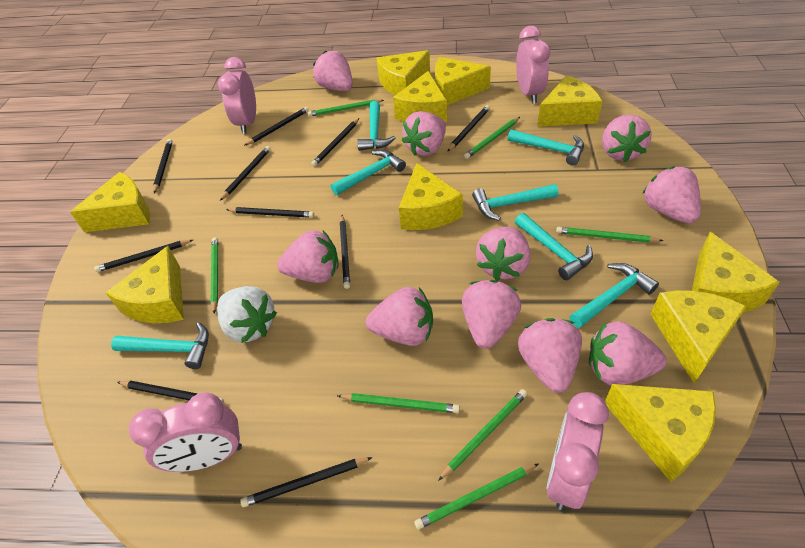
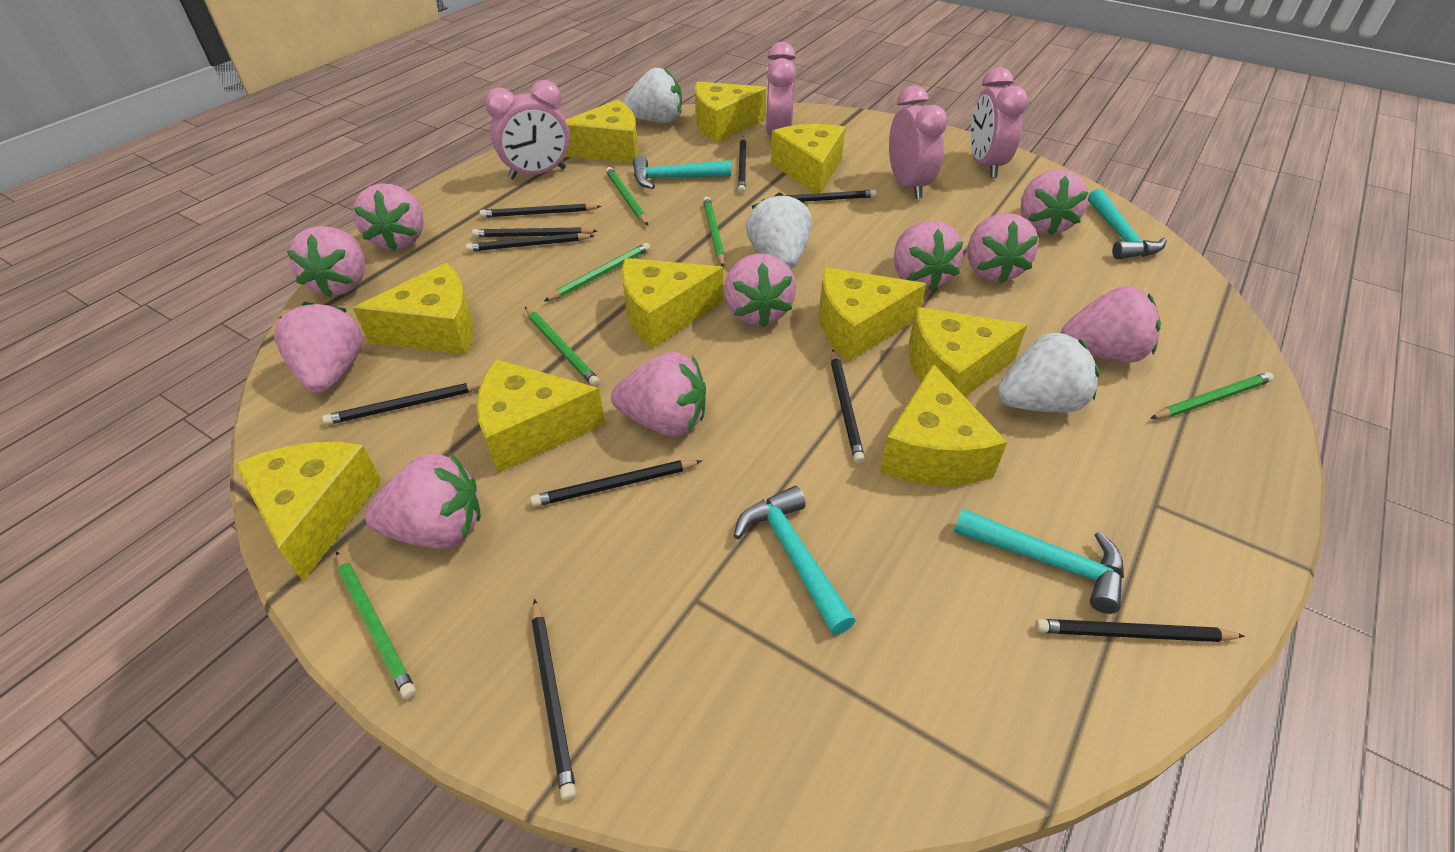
green pencil: 7 -> 6
turquoise hammer: 7 -> 4
white strawberry: 1 -> 3

